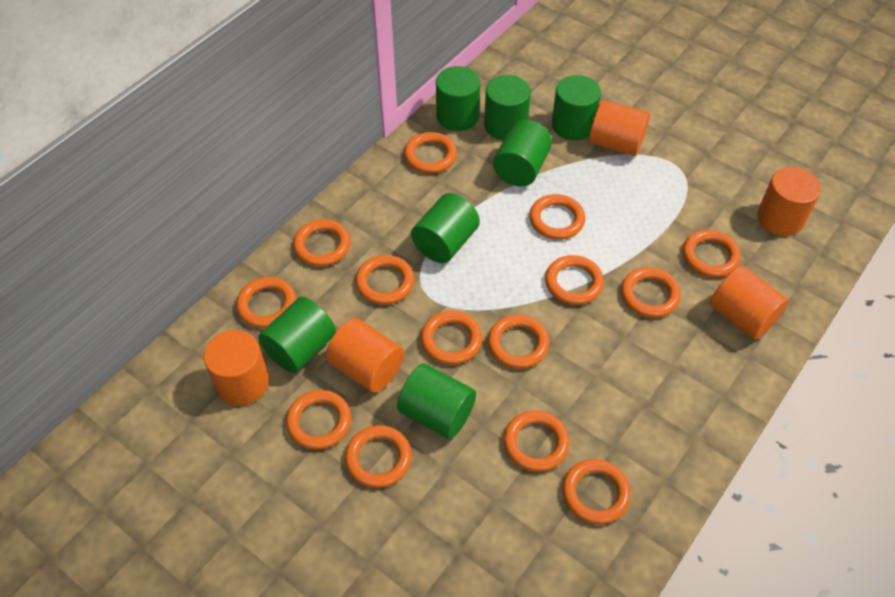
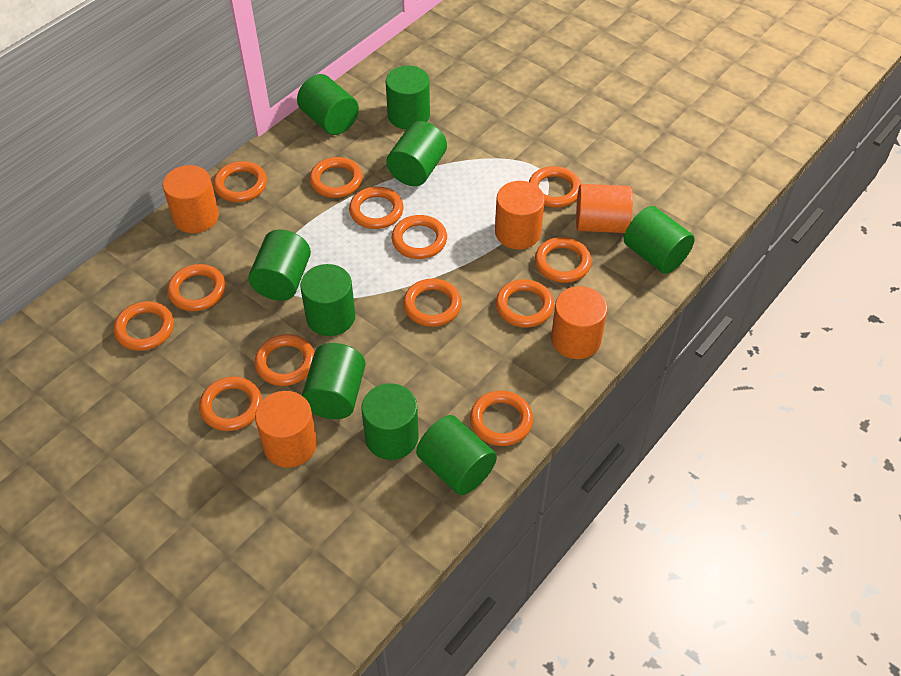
green cylinder: 7 -> 9
orange ring: 14 -> 13

